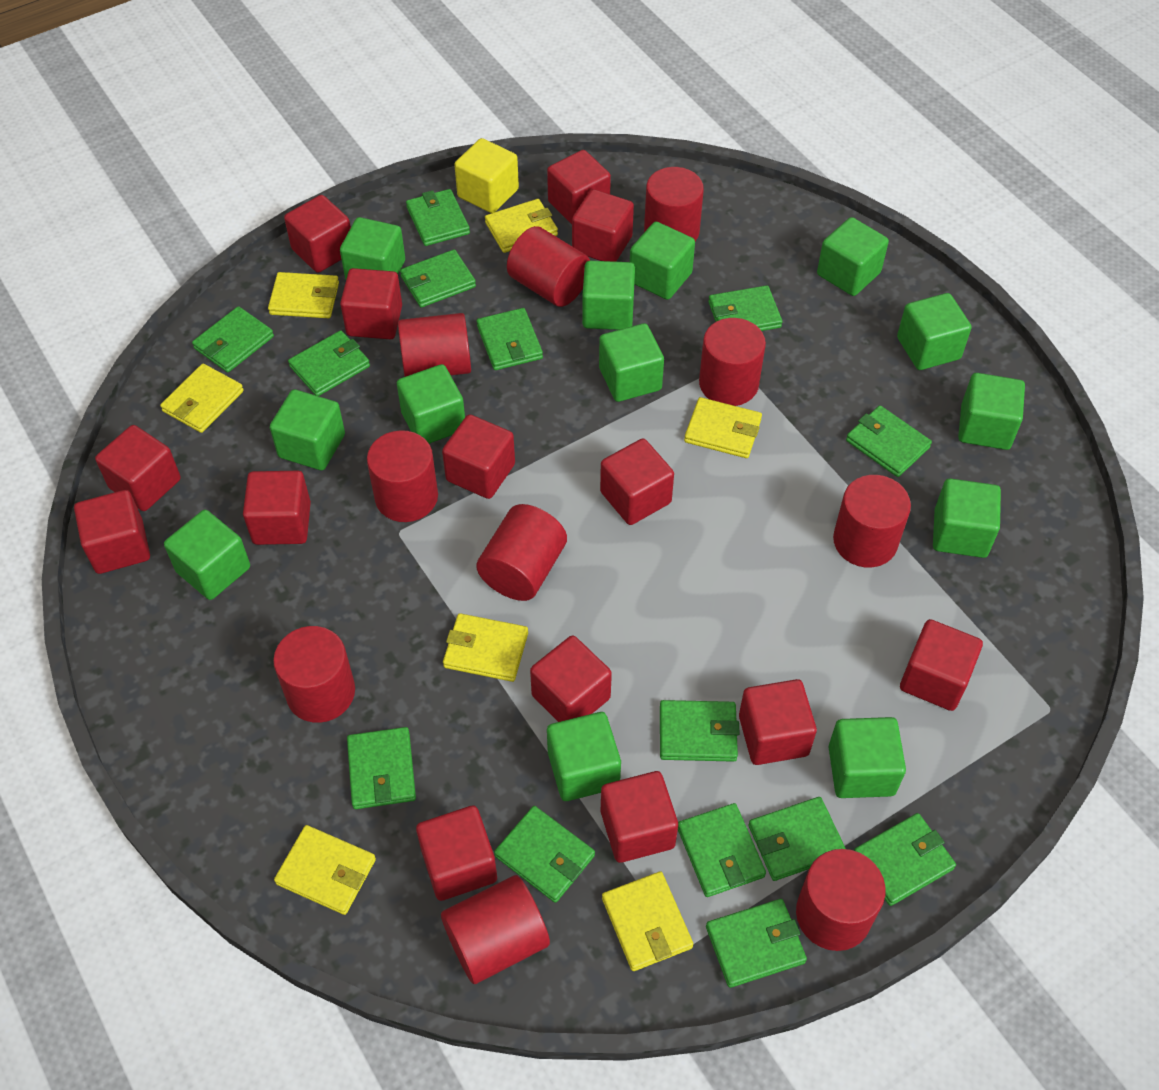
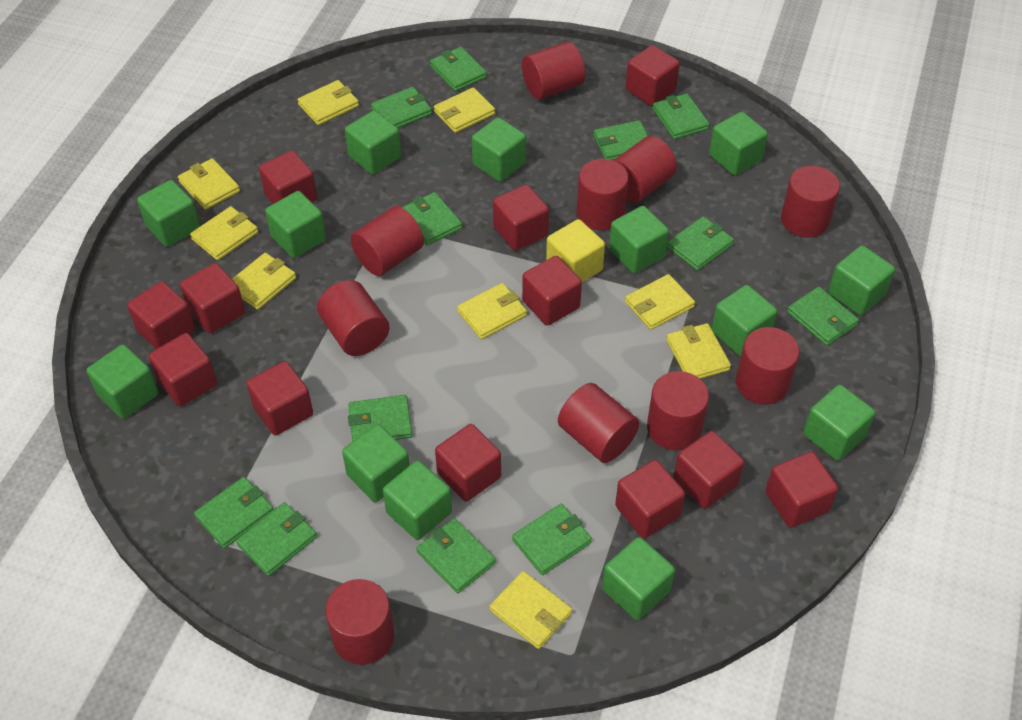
green wallet: 14 -> 12
red cube: 14 -> 12
yellow wallet: 7 -> 9

